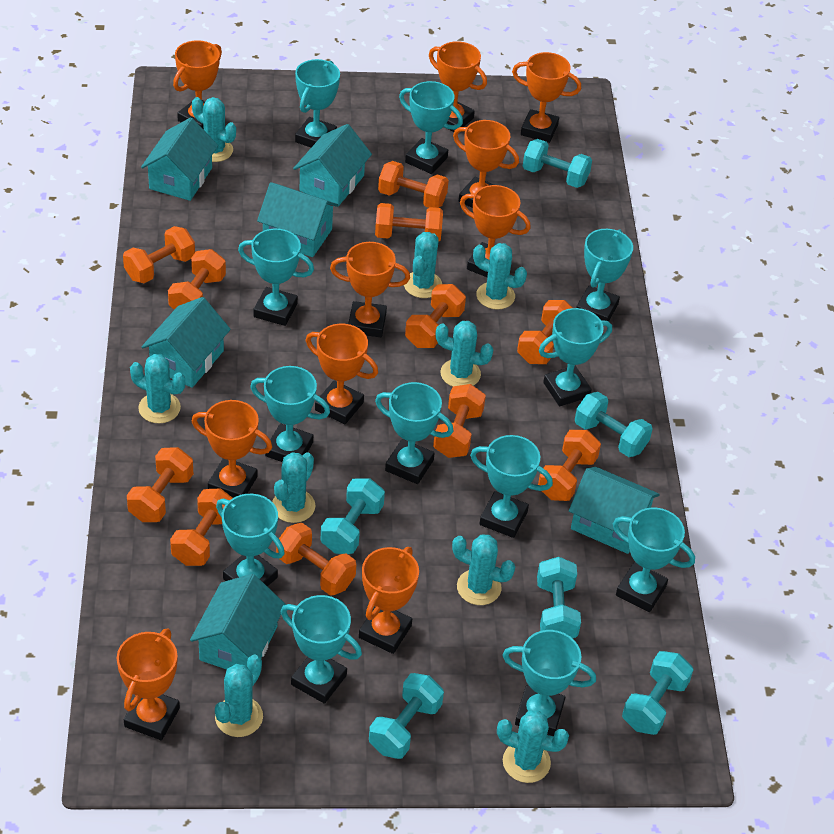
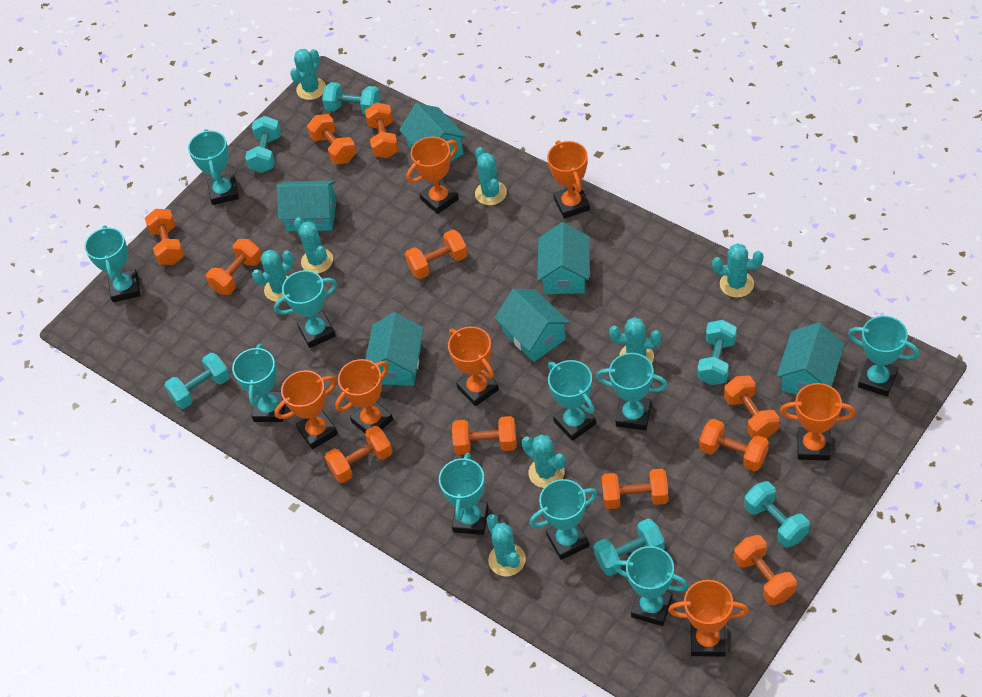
orange trophy: 10 -> 7
turquoise cactus: 9 -> 8
turquoise trophy: 12 -> 10

